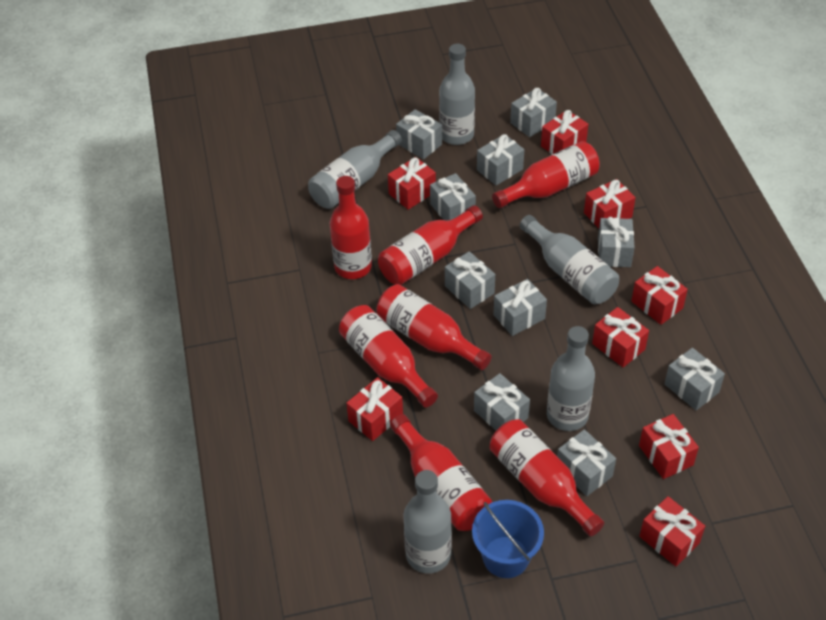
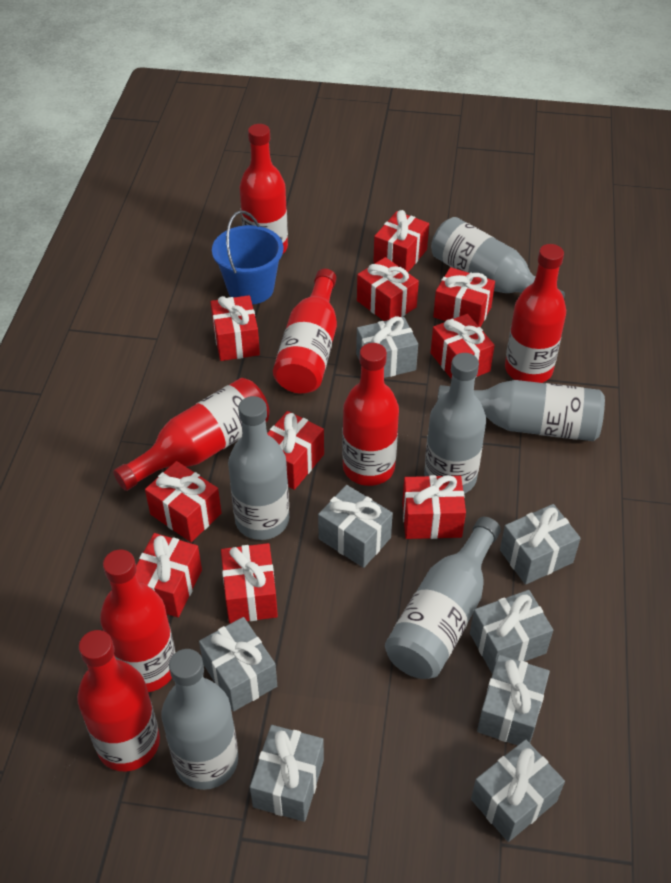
grey bottle: 5 -> 6
grey gift: 10 -> 8
red gift: 8 -> 10

